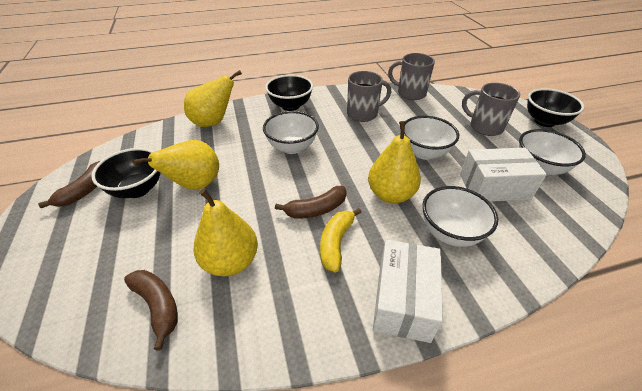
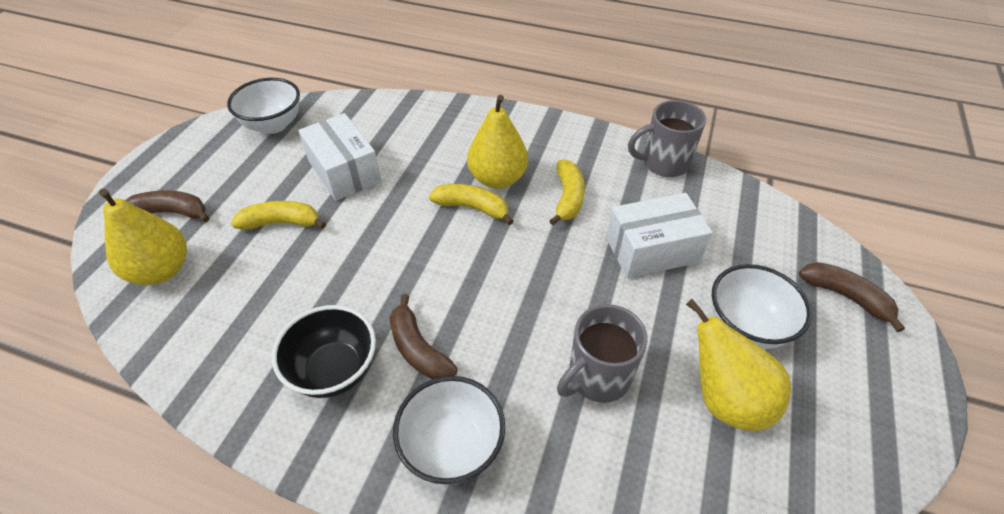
black bowl: 3 -> 1
grey mug: 3 -> 2
white bowl: 4 -> 3
yellow banana: 1 -> 3
yellow pear: 4 -> 3

